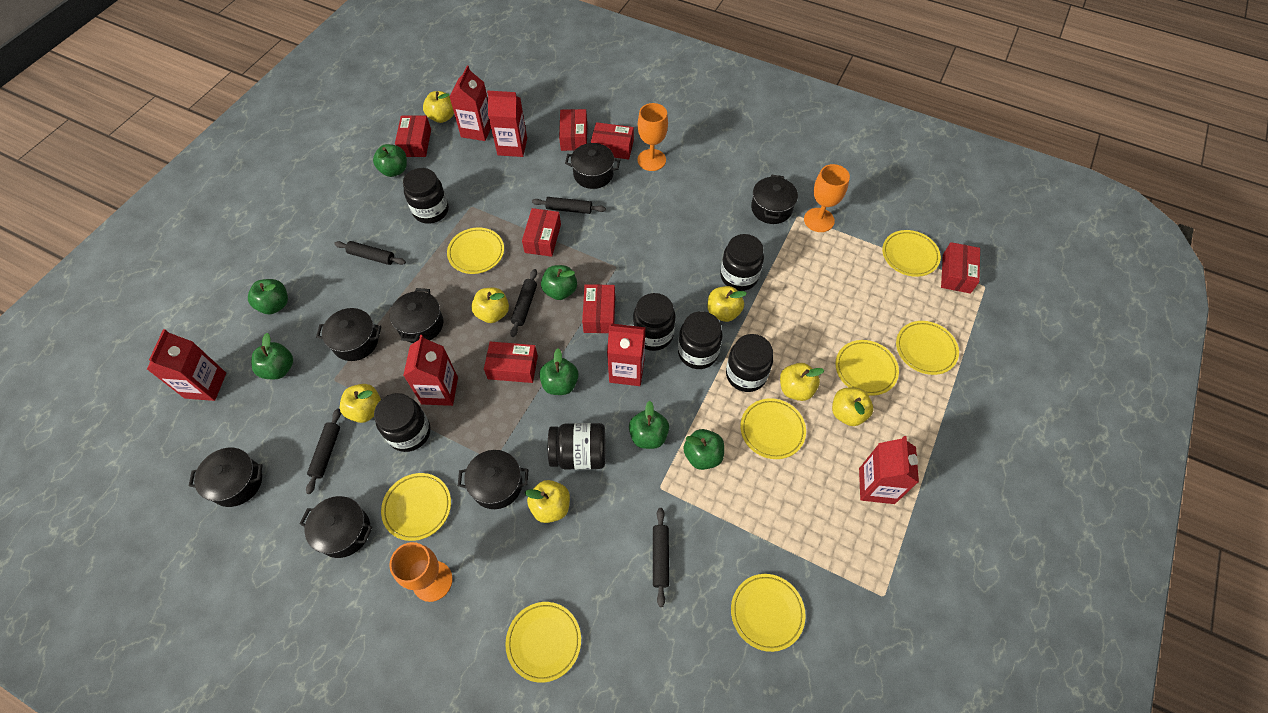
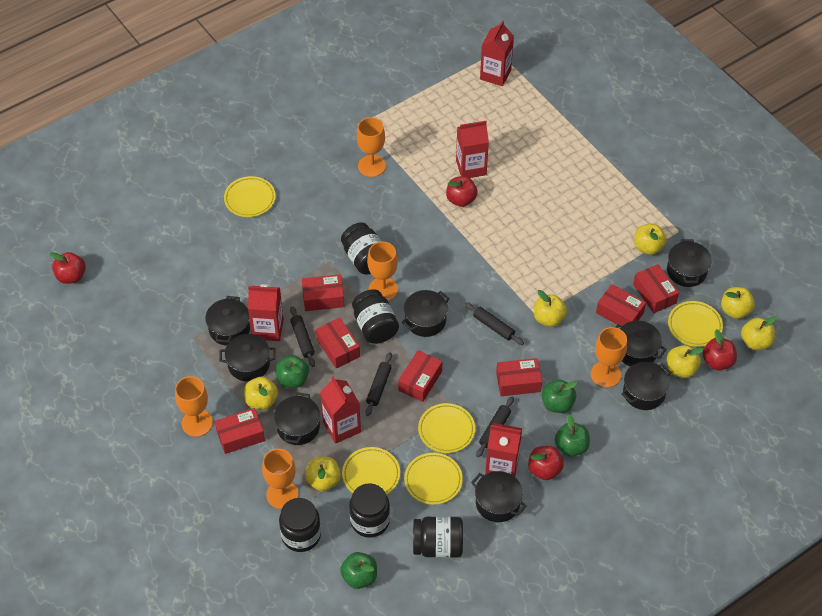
black jar: 7 -> 5
black pot: 7 -> 8
black rolling pin: 5 -> 4
green apple: 7 -> 4
orange goblet: 3 -> 5
red apple: 0 -> 4
red carton: 6 -> 5
yellow plate: 8 -> 5

